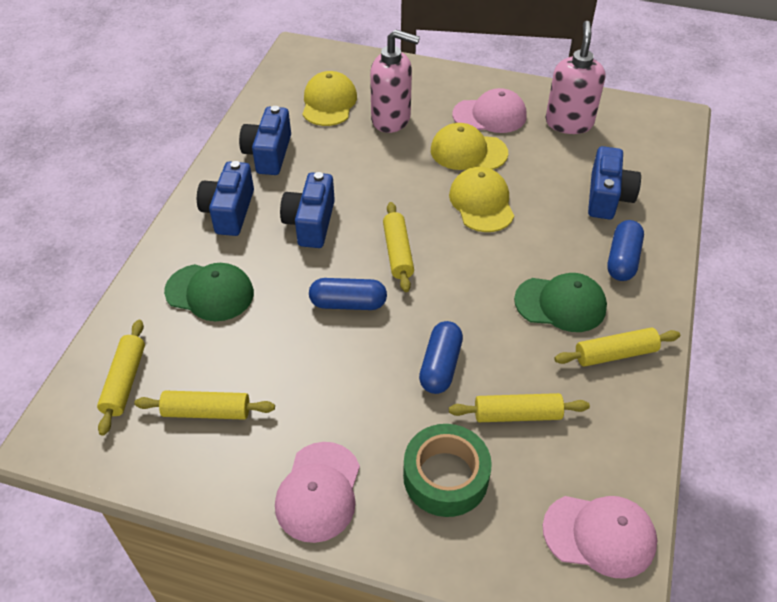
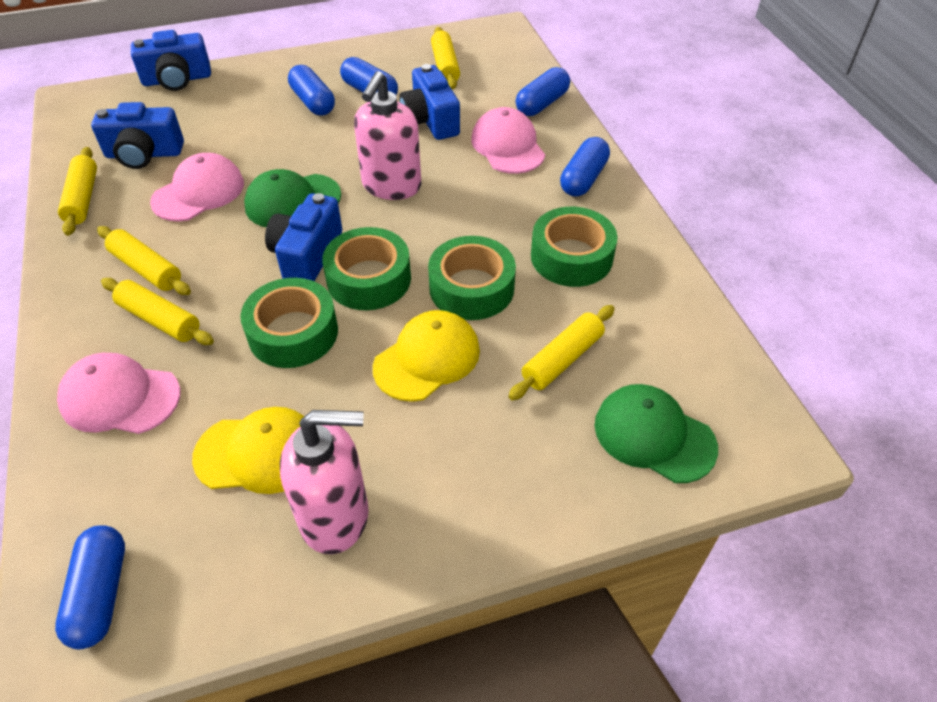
blue capsule: 3 -> 5
green tape: 1 -> 4
yellow cap: 3 -> 2

